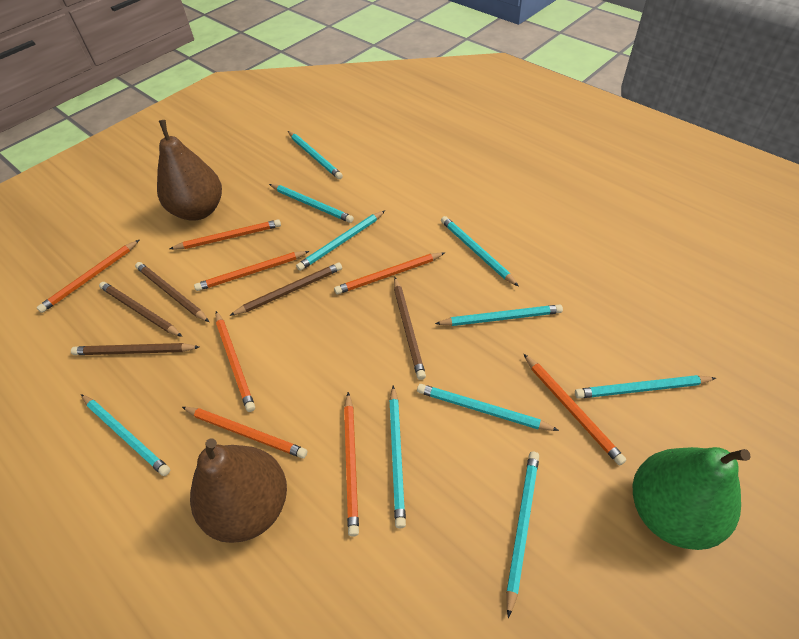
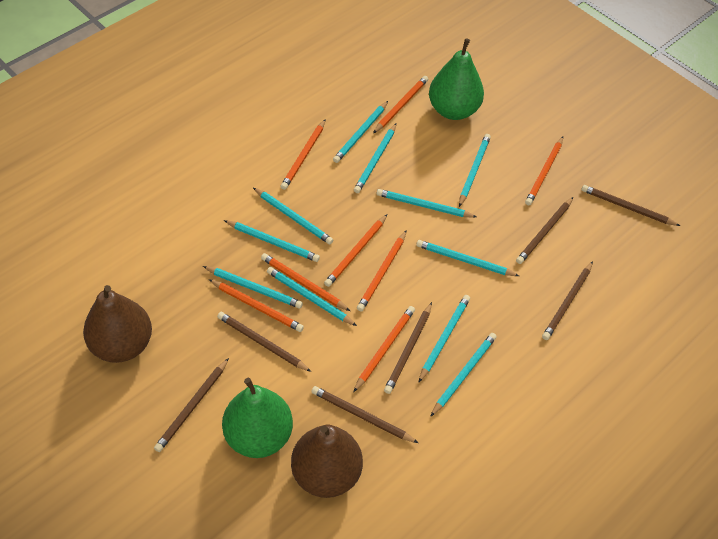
brown pencil: 5 -> 7
green pear: 1 -> 2
turquoise pencil: 10 -> 11

